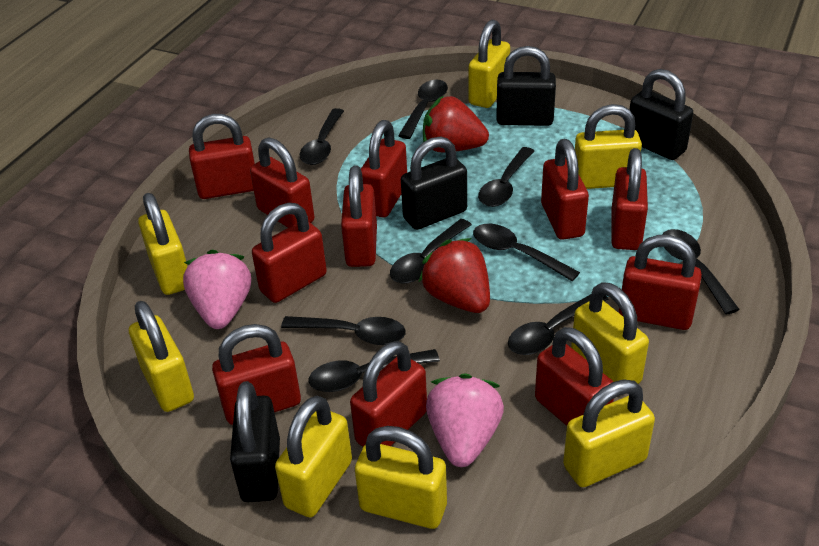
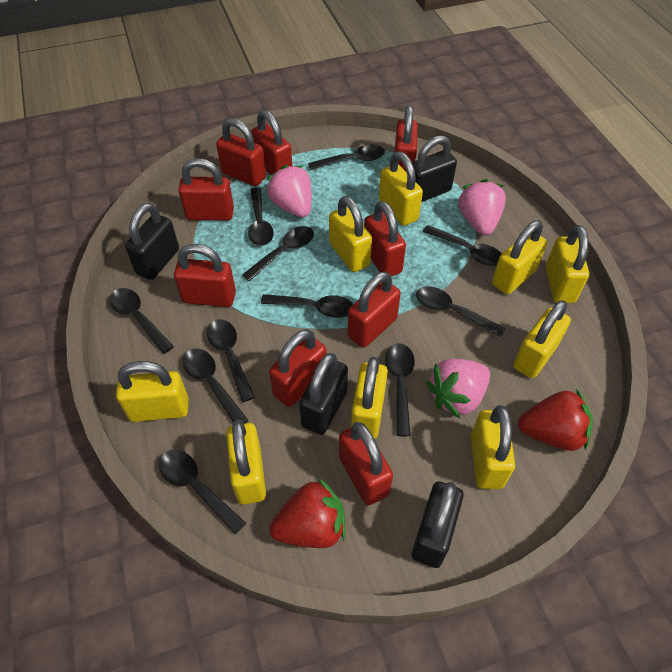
black spoon: 9 -> 11
pink strawberry: 2 -> 3
red padlock: 11 -> 9
yellow padlock: 8 -> 9

